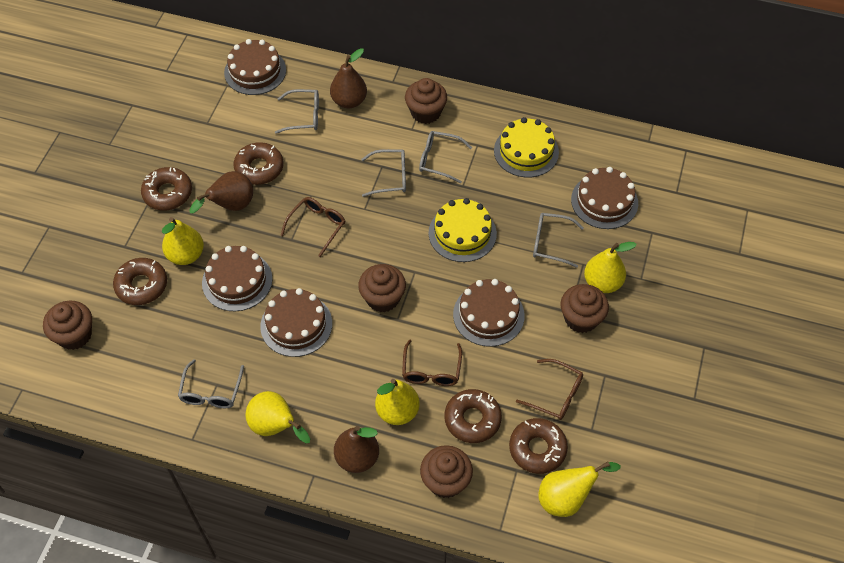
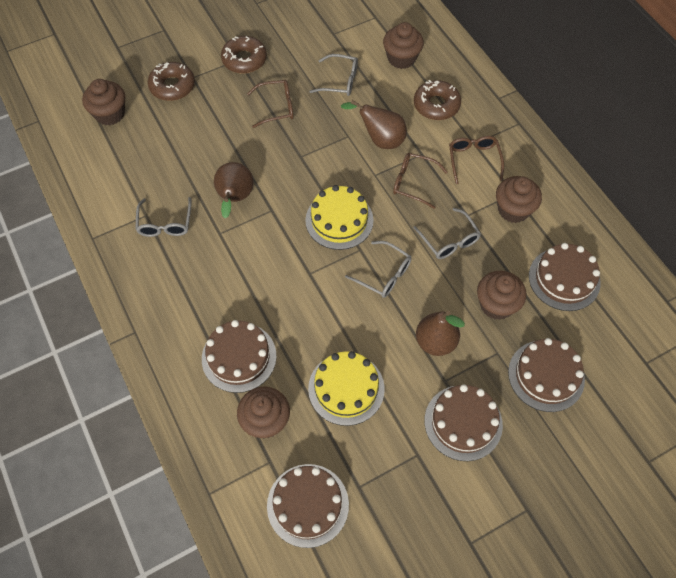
brown donut: 5 -> 3
grey glasses: 5 -> 4
yellow pear: 5 -> 0

